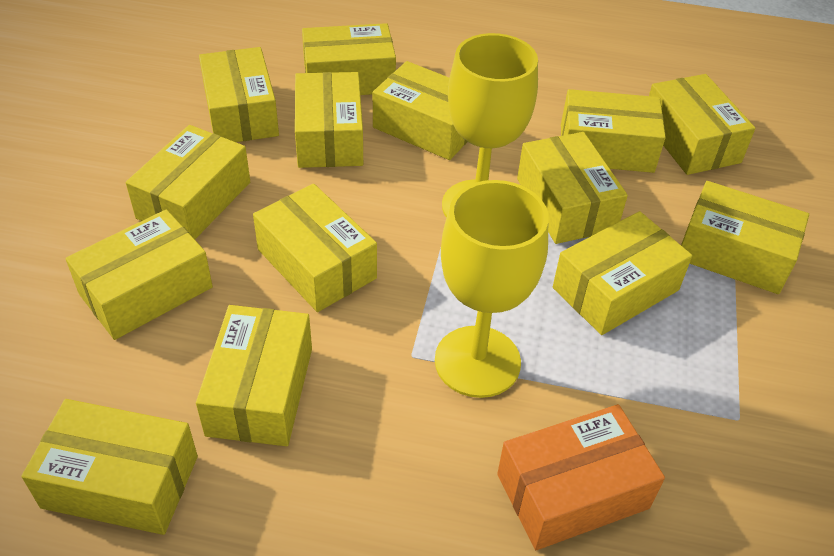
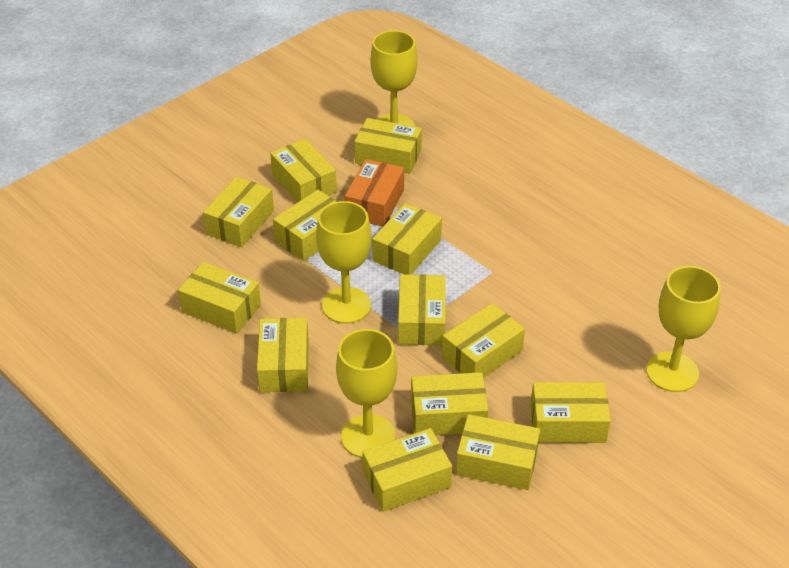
yellow box: 14 -> 13
yellow goblet: 2 -> 4

